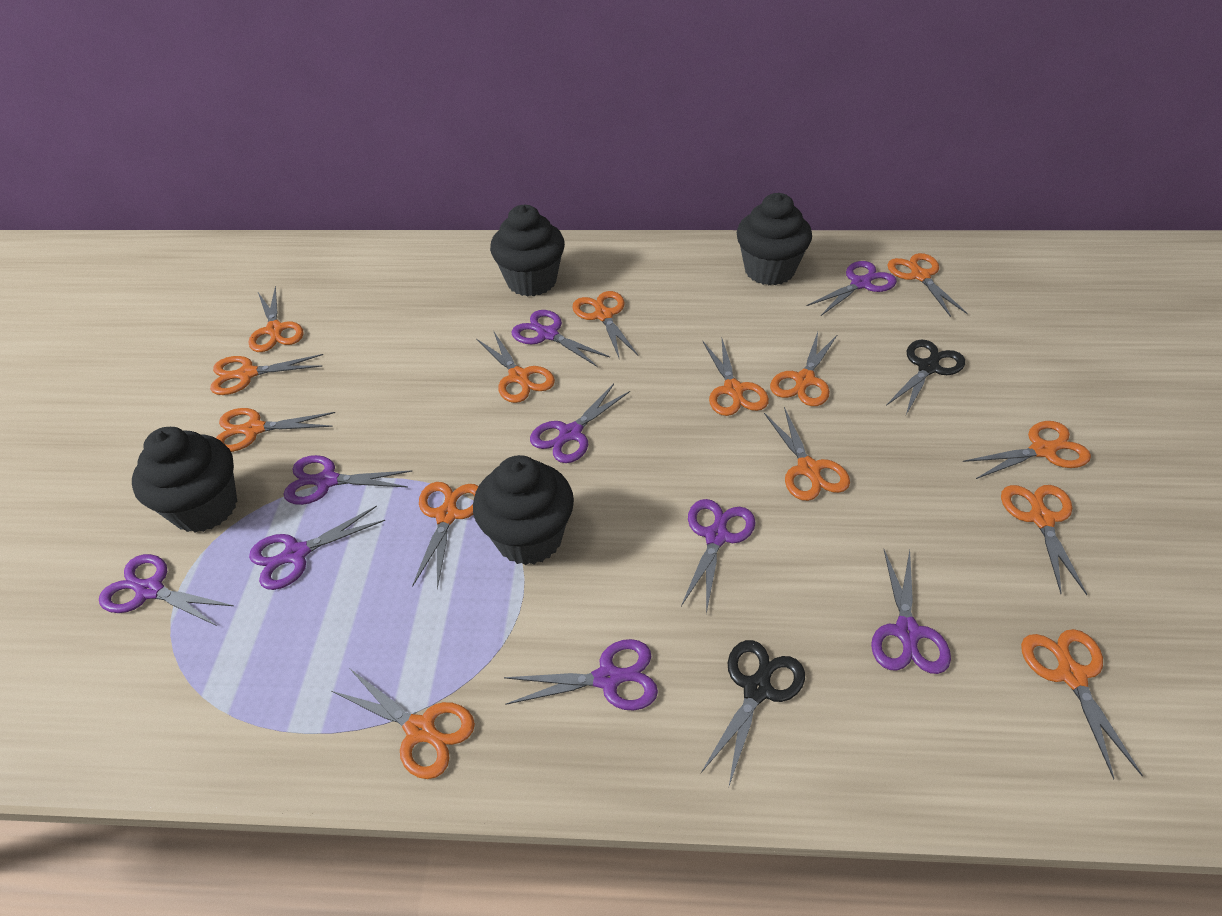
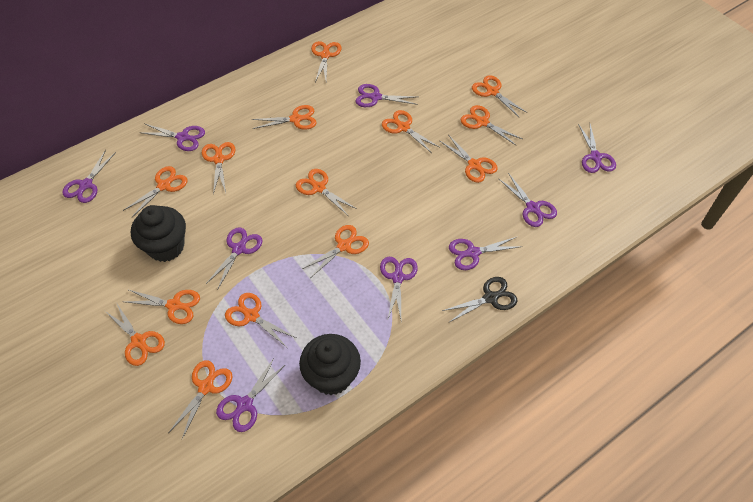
black cupcake: 4 -> 2
black scissors: 2 -> 1

